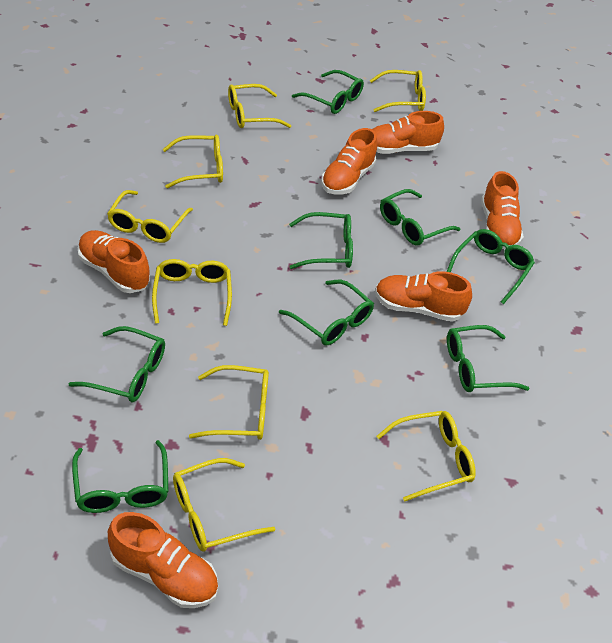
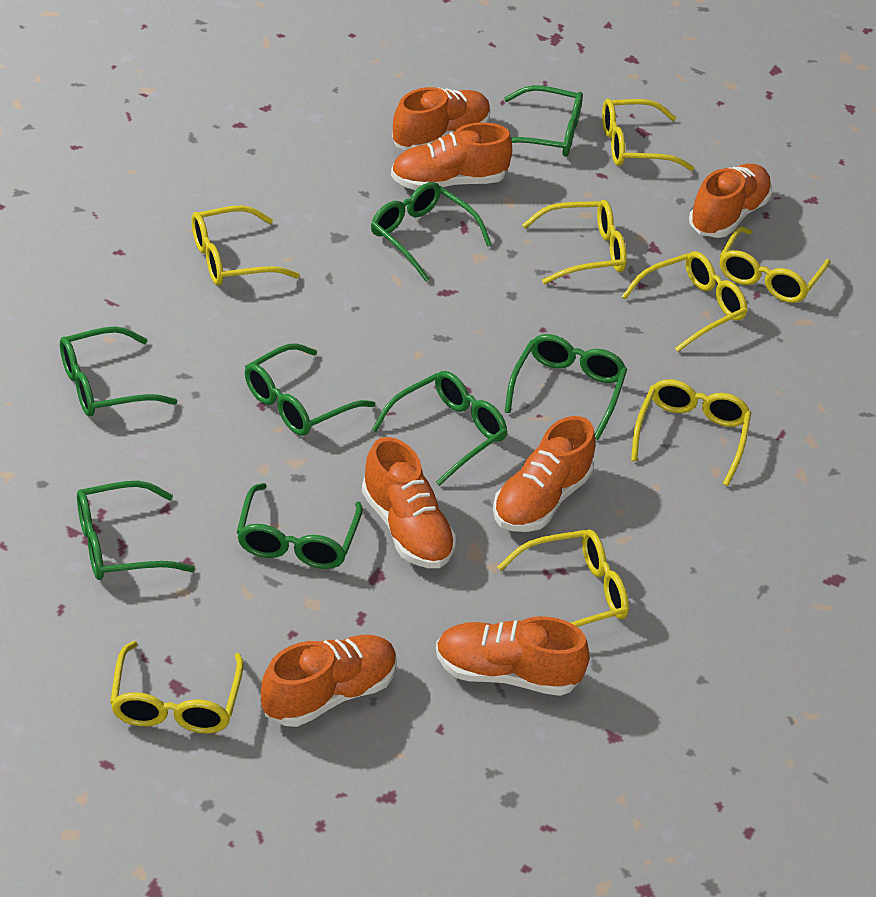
orange shoe: 6 -> 7

